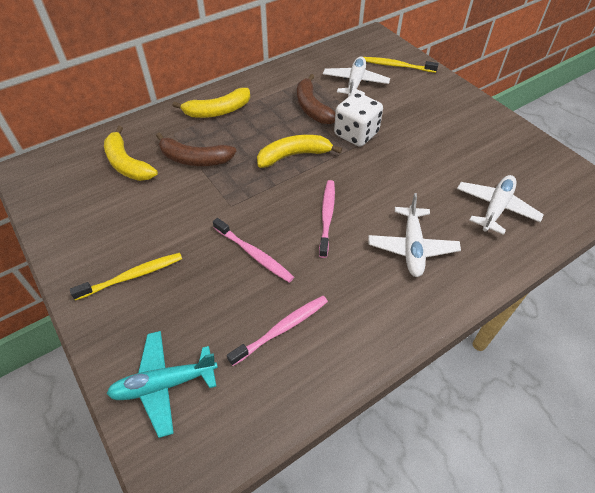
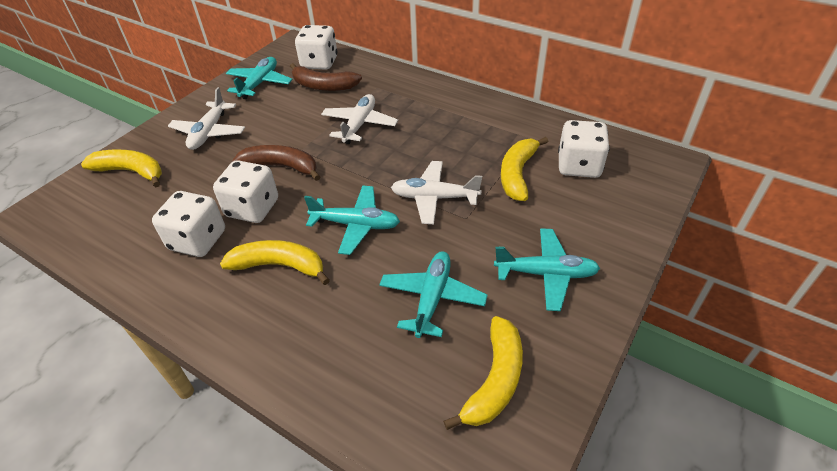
pink toothbrush: 3 -> 0
turquoise plane: 1 -> 4
white dice: 1 -> 4
yellow banana: 3 -> 4
yellow toothbrush: 2 -> 0

